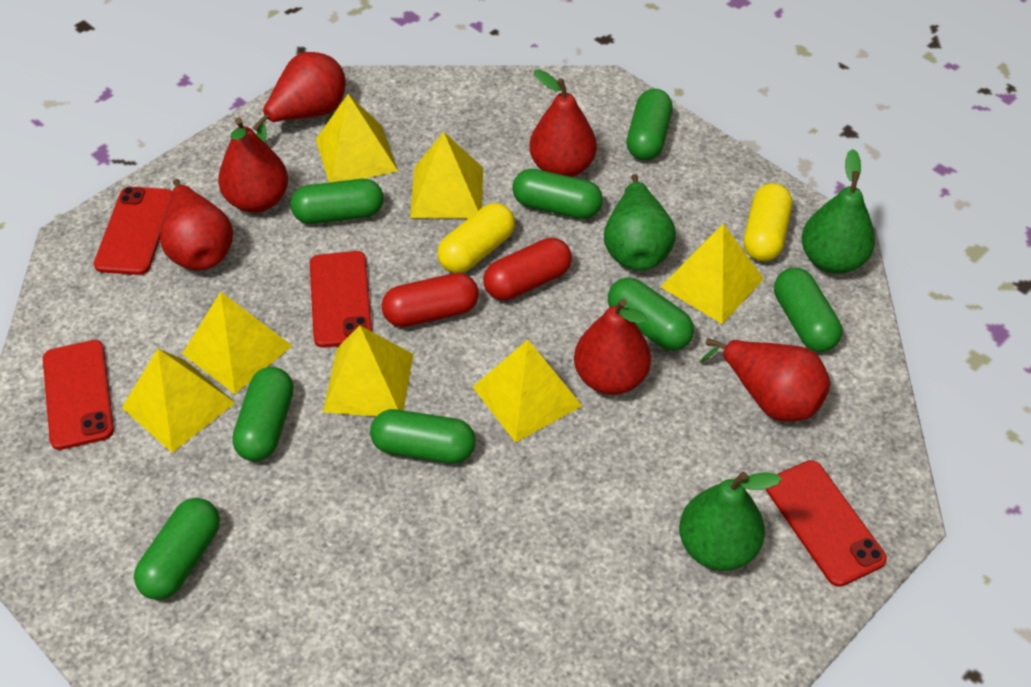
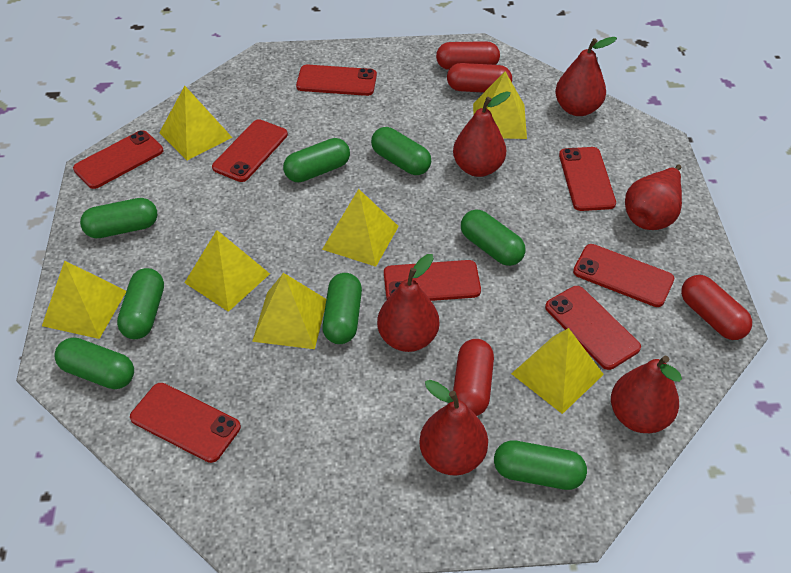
green pear: 3 -> 0
red capsule: 2 -> 4
red phone: 4 -> 8
yellow capsule: 2 -> 0

